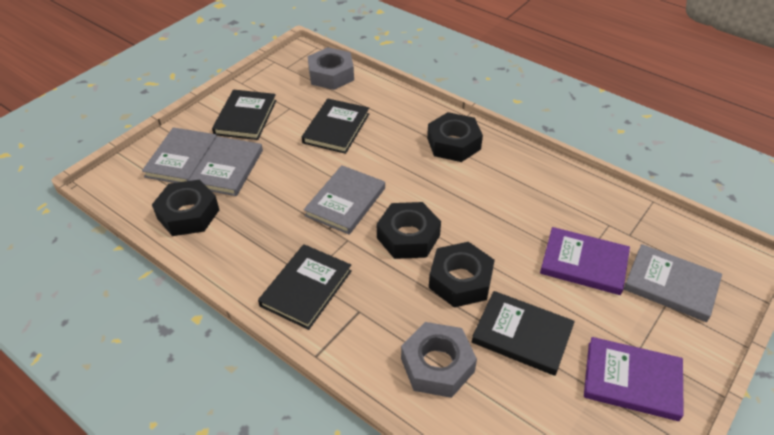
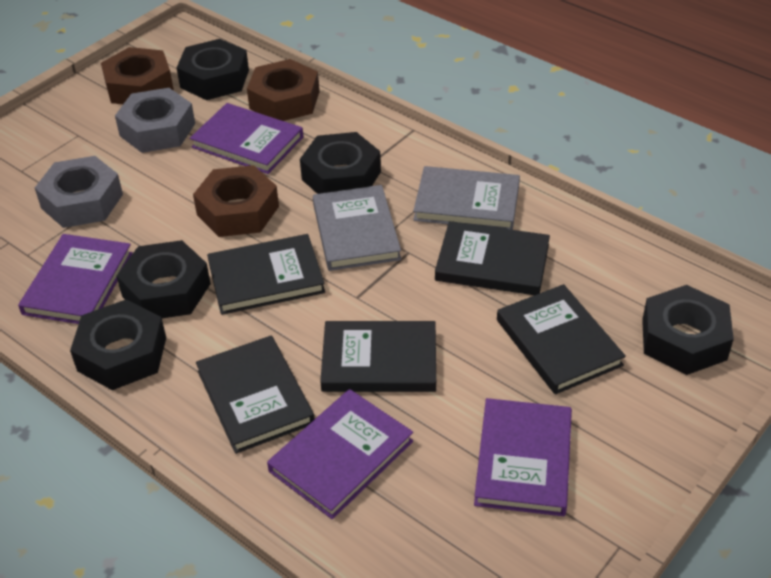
black book: 4 -> 5
black nut: 4 -> 5
brown nut: 0 -> 3
grey book: 4 -> 2
purple book: 2 -> 4

